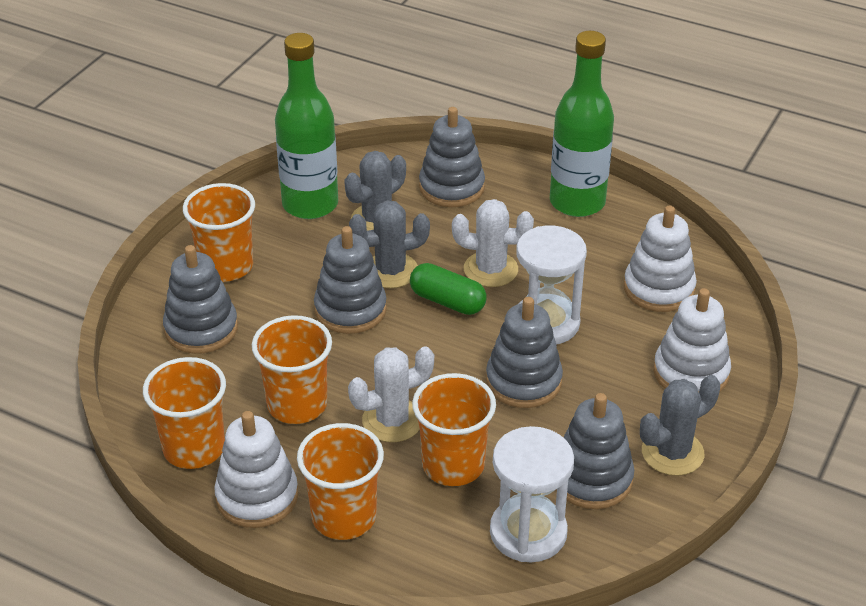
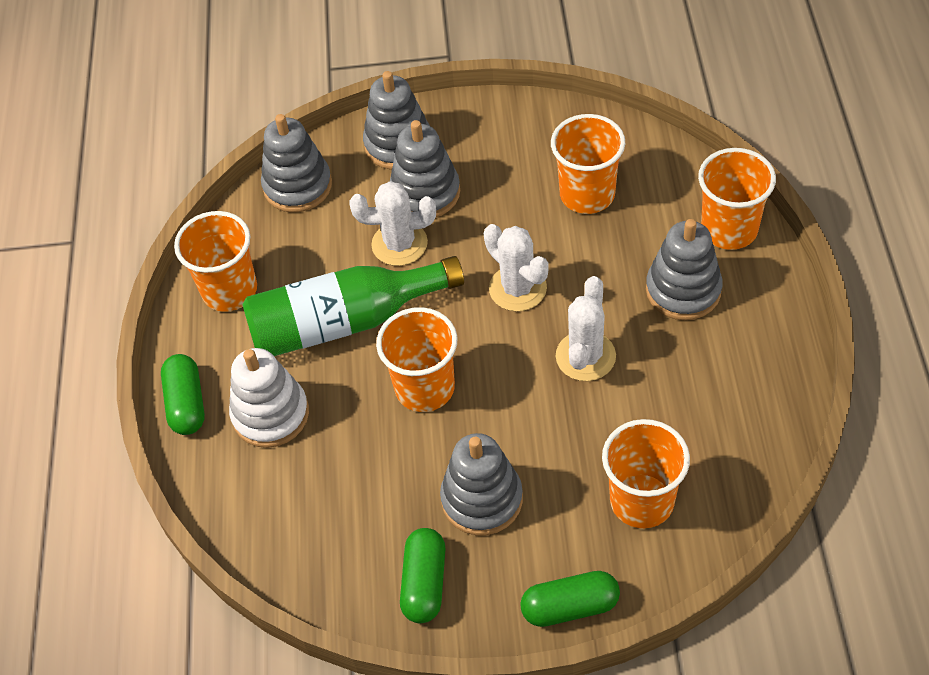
green bottle: 2 -> 1
green capsule: 1 -> 3
grey cactus: 3 -> 0
white cactus: 2 -> 3
white hourglass: 2 -> 0
white stacking toy: 3 -> 1

